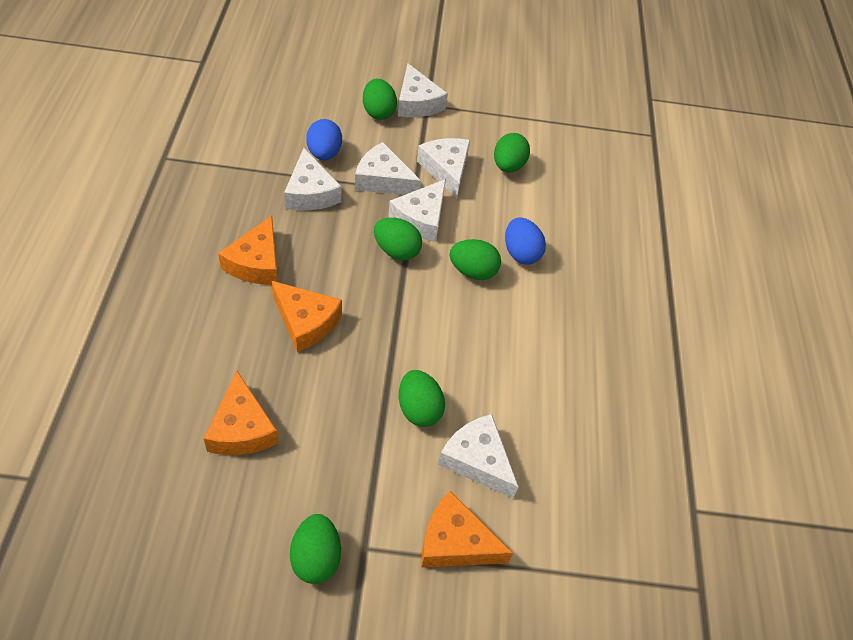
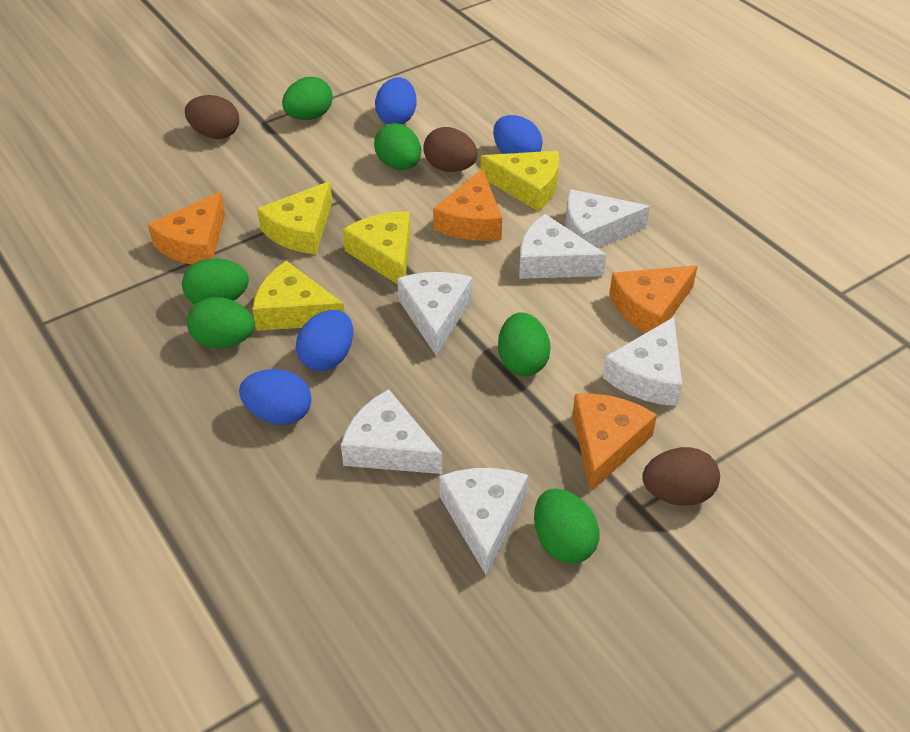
blue egg: 2 -> 4
brown egg: 0 -> 3
yellow cheese: 0 -> 4

